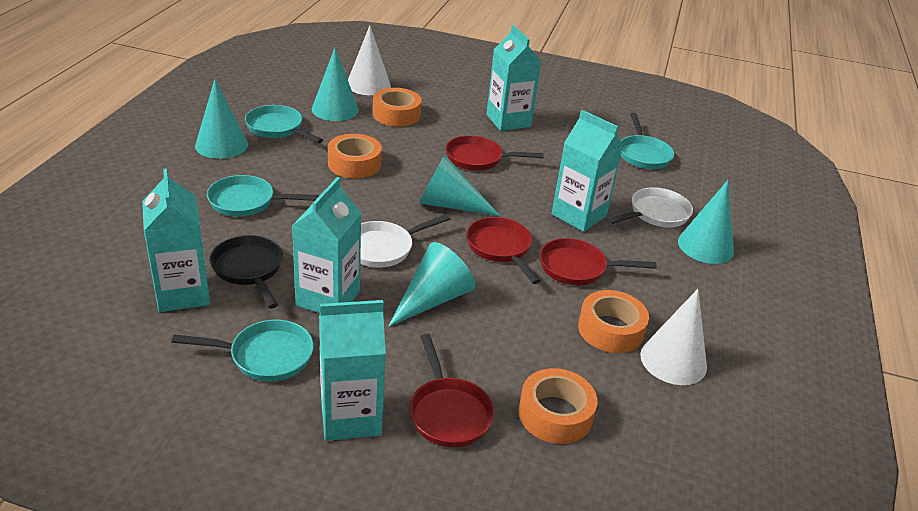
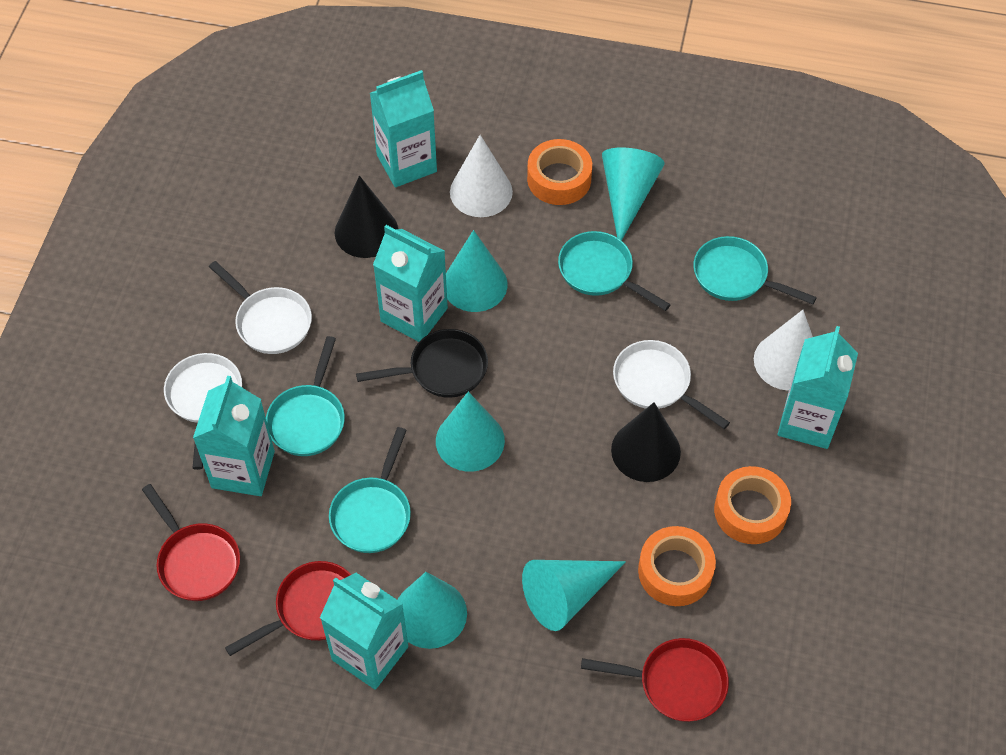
black cone: 0 -> 2
orange tape: 4 -> 3
red pan: 4 -> 3
white pan: 2 -> 3

